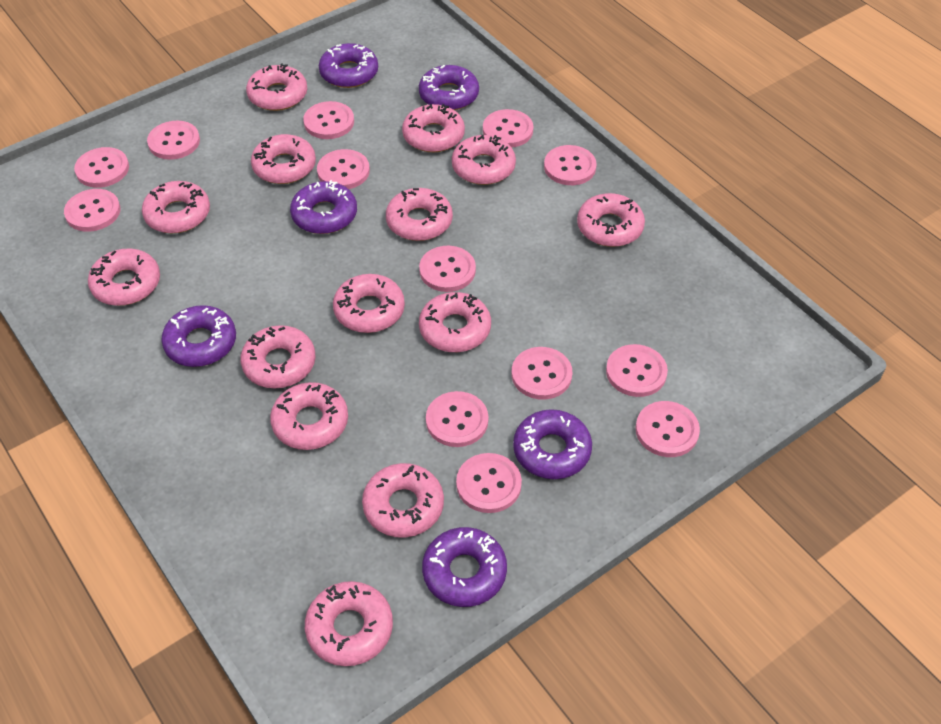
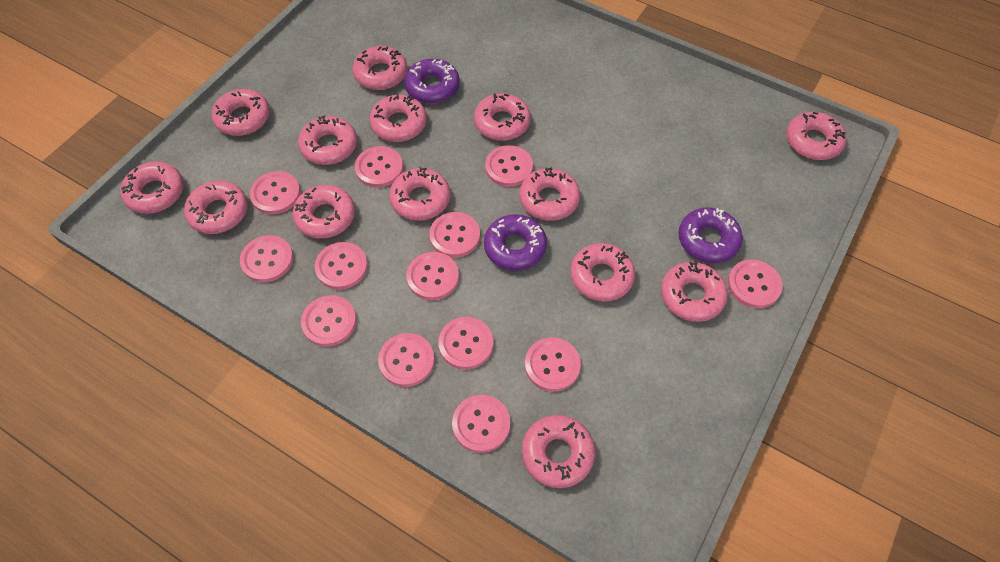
purple donut: 6 -> 3

